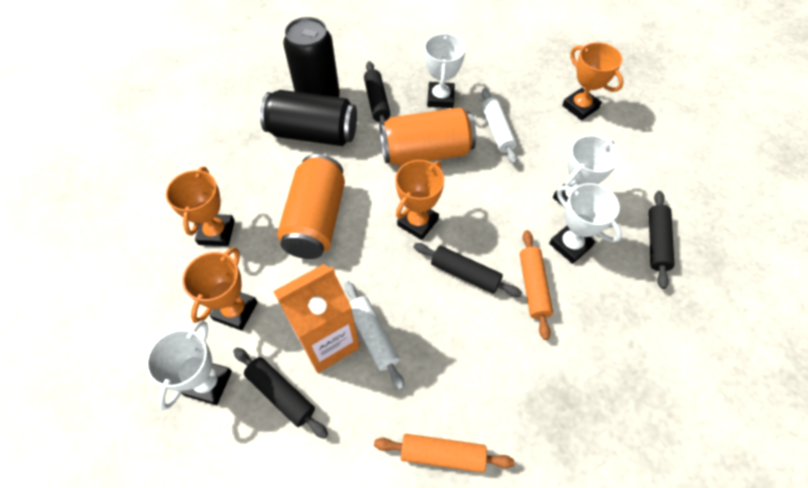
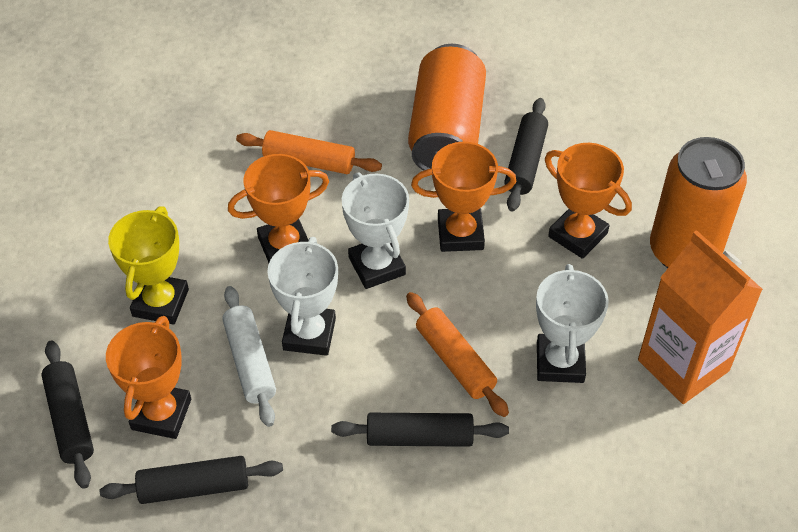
black can: 2 -> 0
white rolling pin: 2 -> 1
white trophy: 4 -> 3
yellow trophy: 0 -> 1

